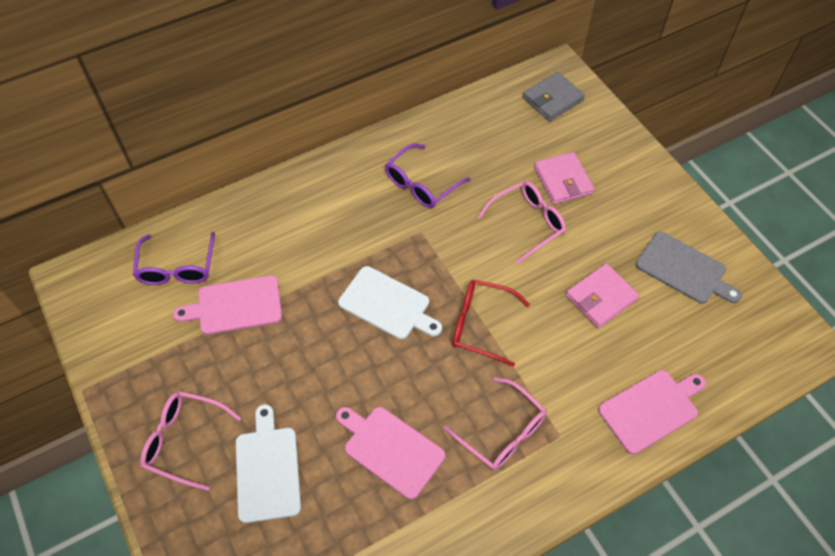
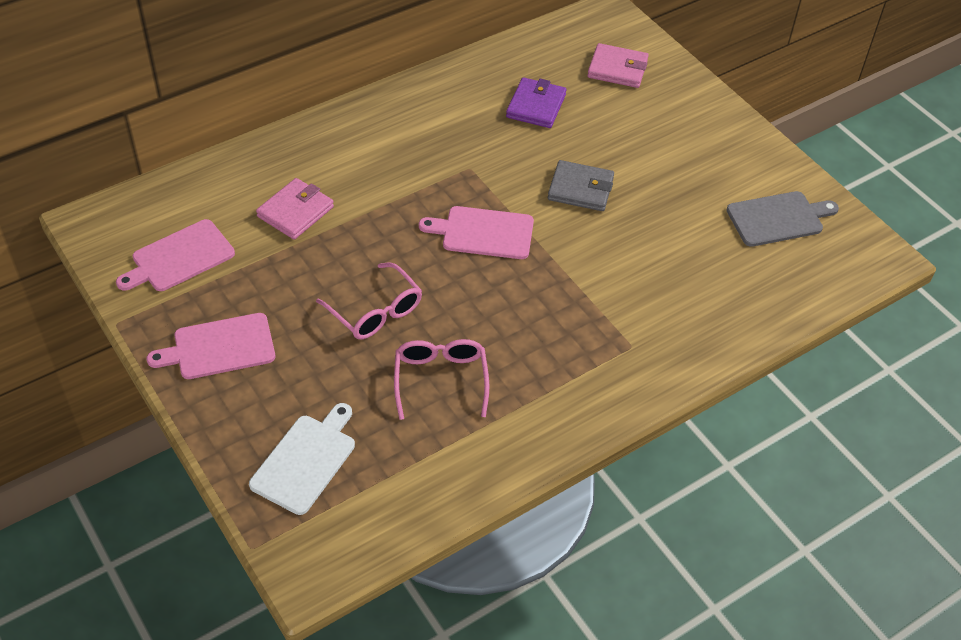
pink glasses: 3 -> 2
purple glasses: 2 -> 0
purple wallet: 0 -> 1
red glasses: 1 -> 0
white cutting board: 2 -> 1

